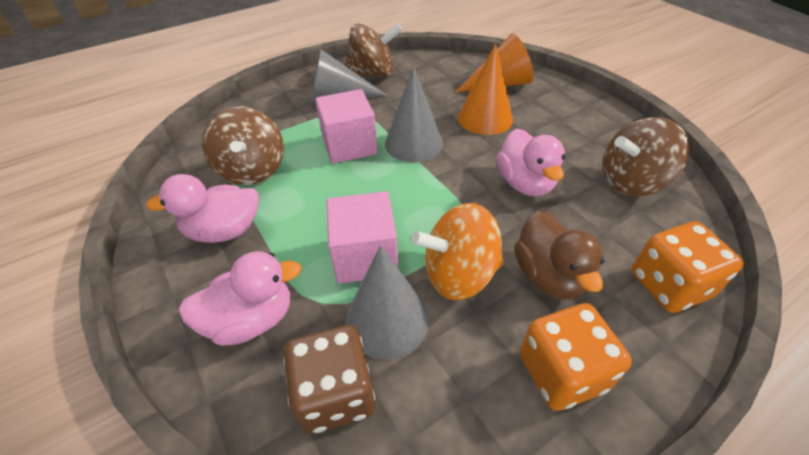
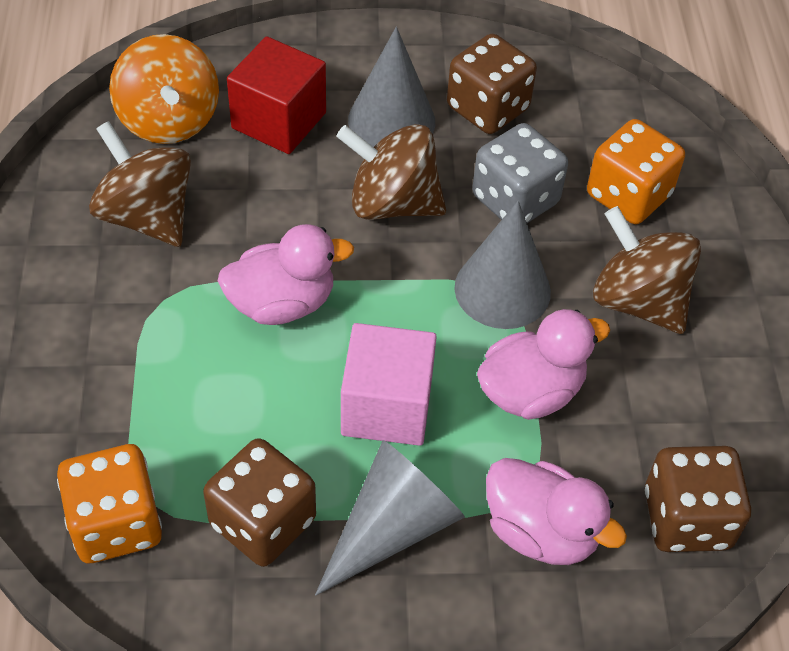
brown dice: 1 -> 3
brown duck: 1 -> 0
grey dice: 0 -> 1
orange cone: 2 -> 0
pink cube: 2 -> 1
red cube: 0 -> 1

